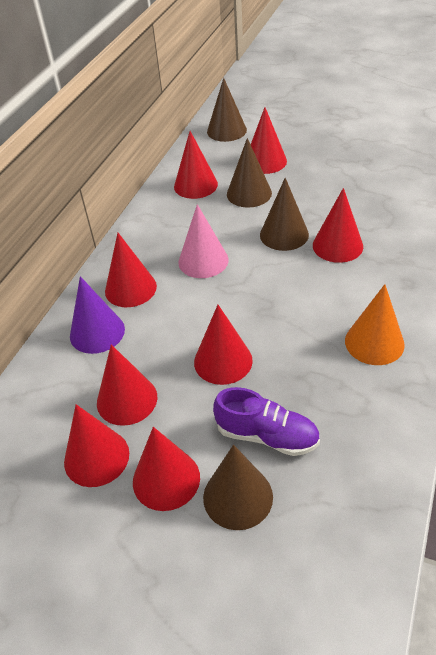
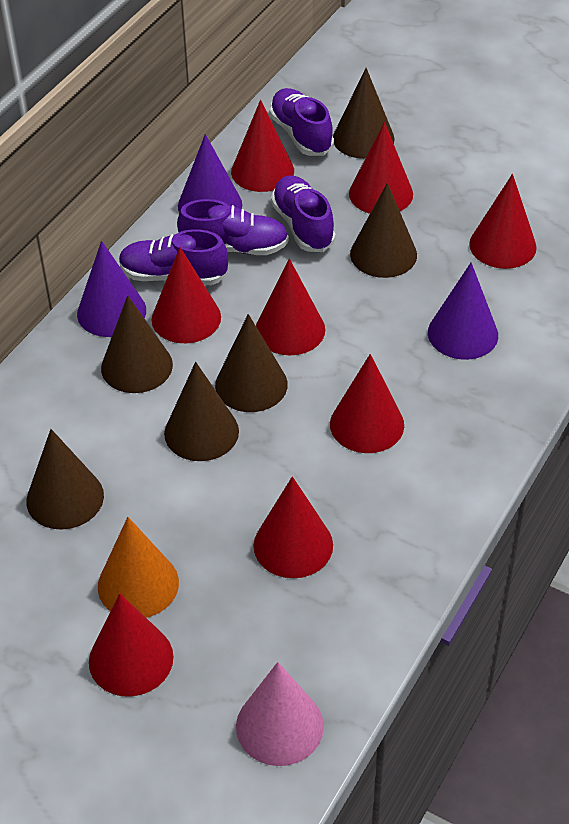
brown cone: 4 -> 6
purple cone: 1 -> 3
purple shoe: 1 -> 4

